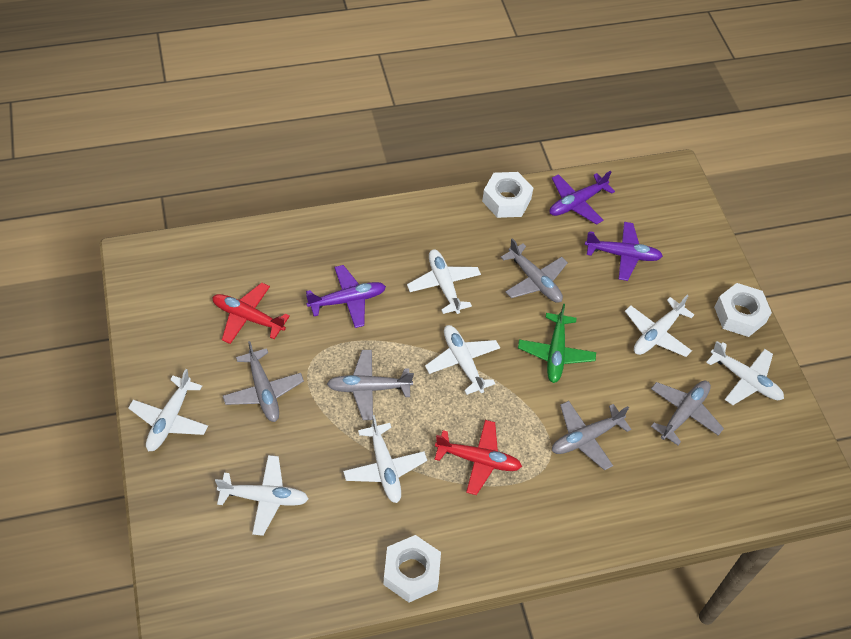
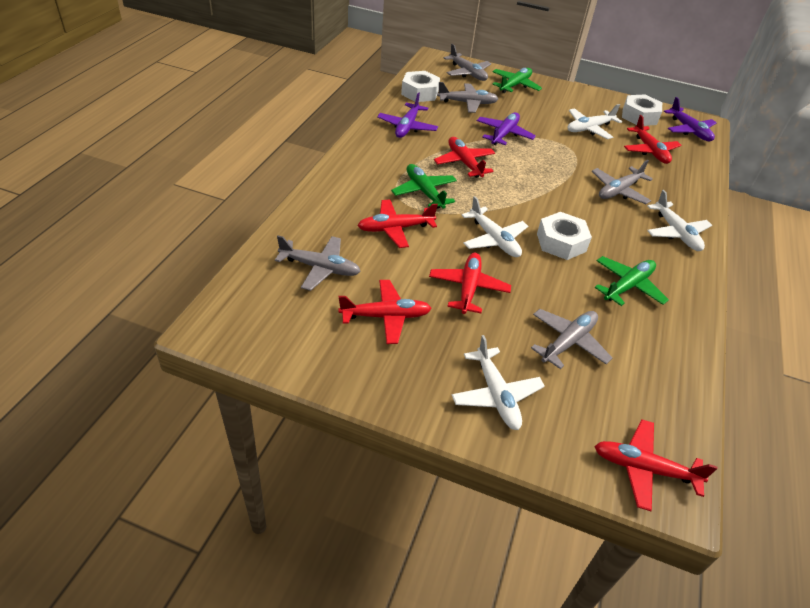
green plane: 1 -> 3
red plane: 2 -> 6
white plane: 7 -> 4

